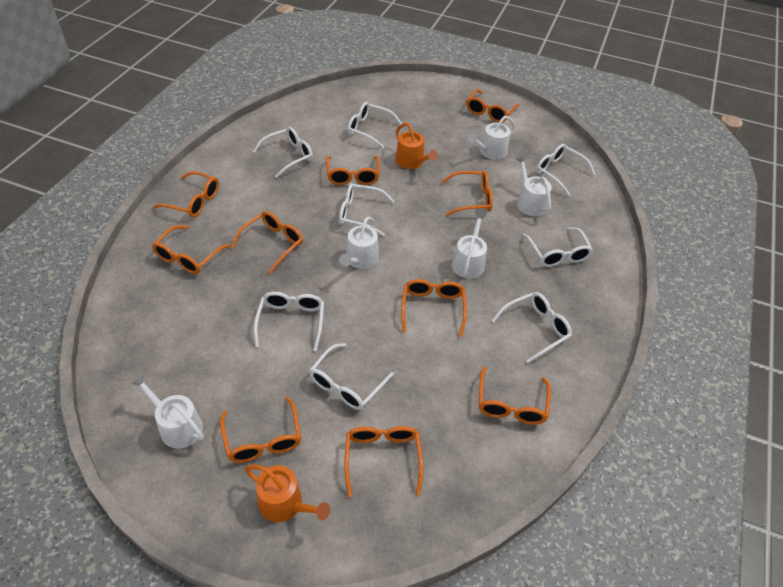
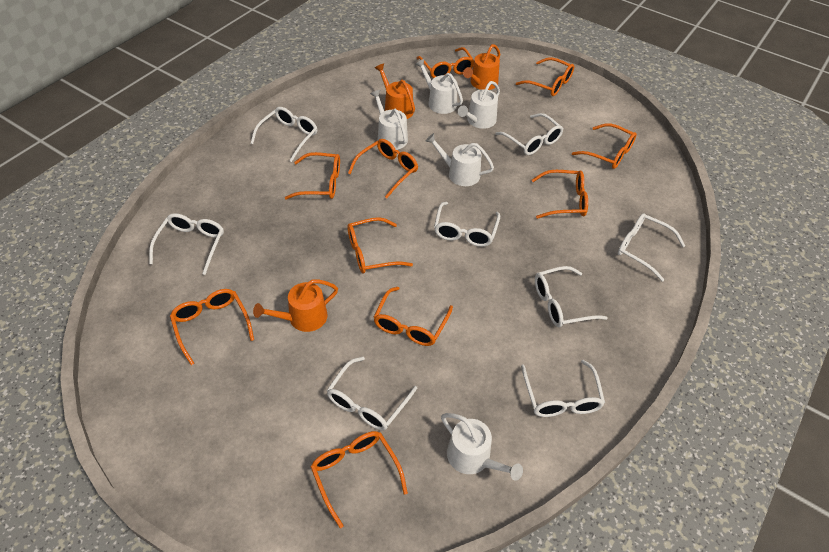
orange watering can: 2 -> 3

